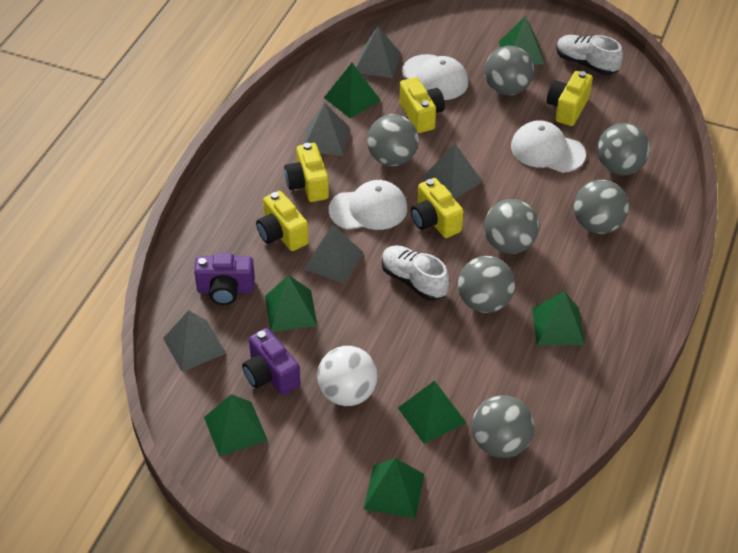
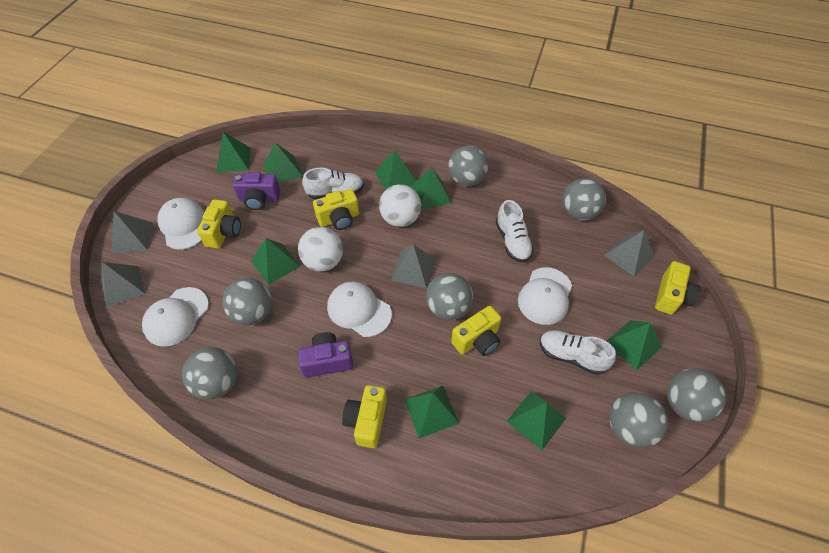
green pyramid: 7 -> 8
grey pyramid: 5 -> 4
white ball: 1 -> 2
white cap: 3 -> 4
white shoe: 2 -> 3

